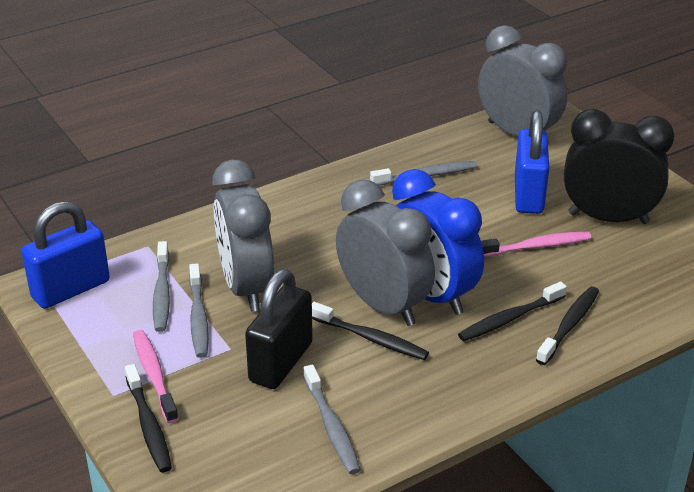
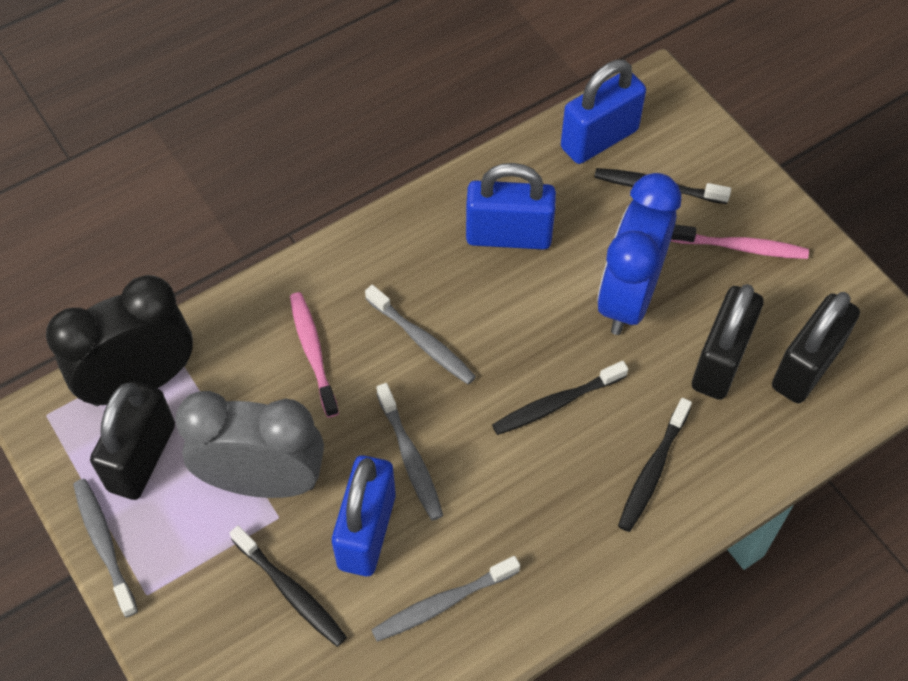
black padlock: 1 -> 3
blue padlock: 2 -> 3
grey clock: 3 -> 1

